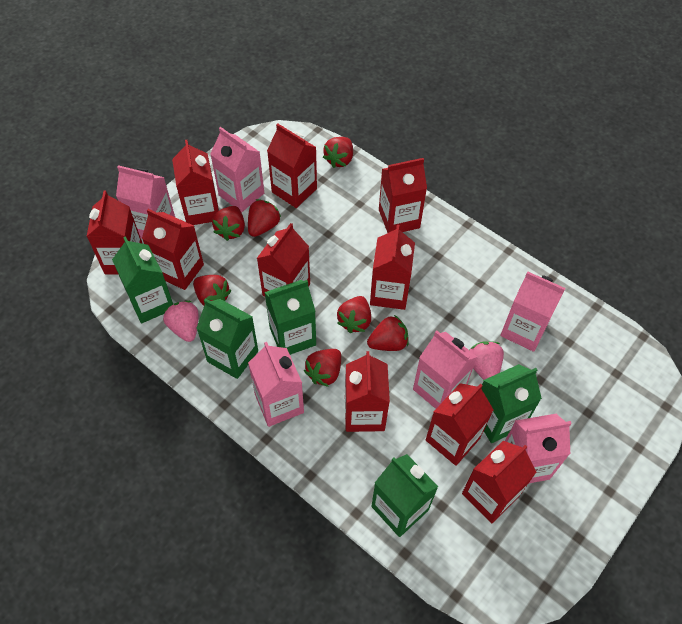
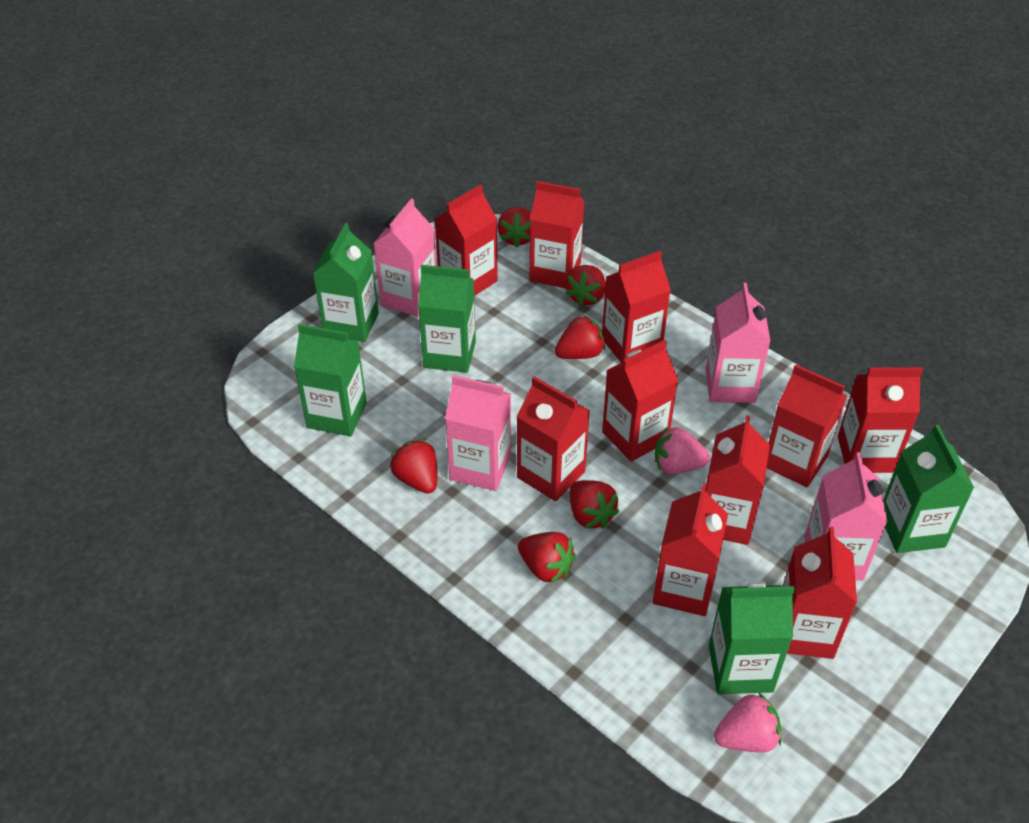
pink carton: 6 -> 4
red strawberry: 7 -> 6

